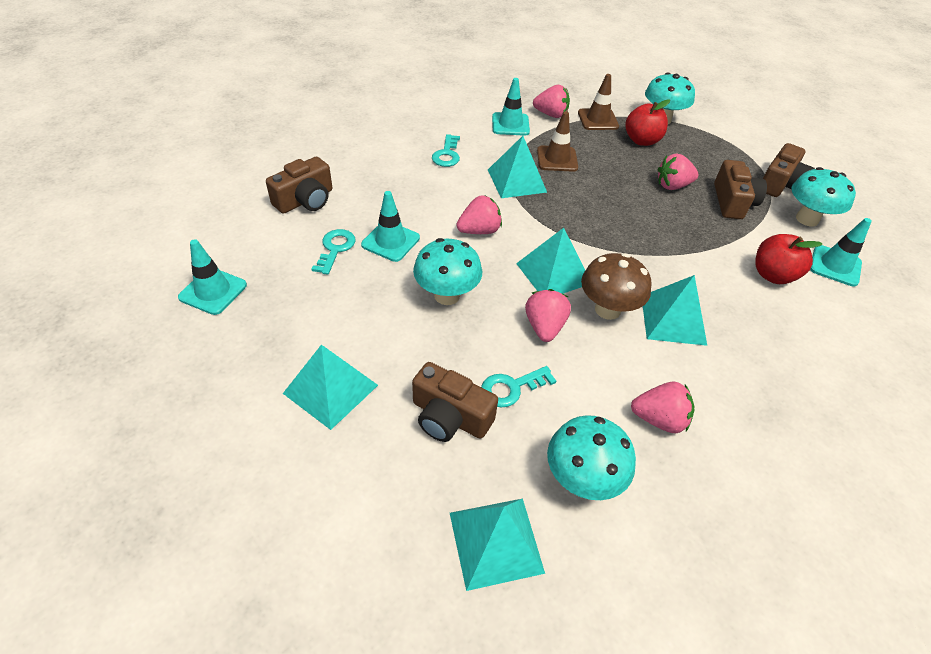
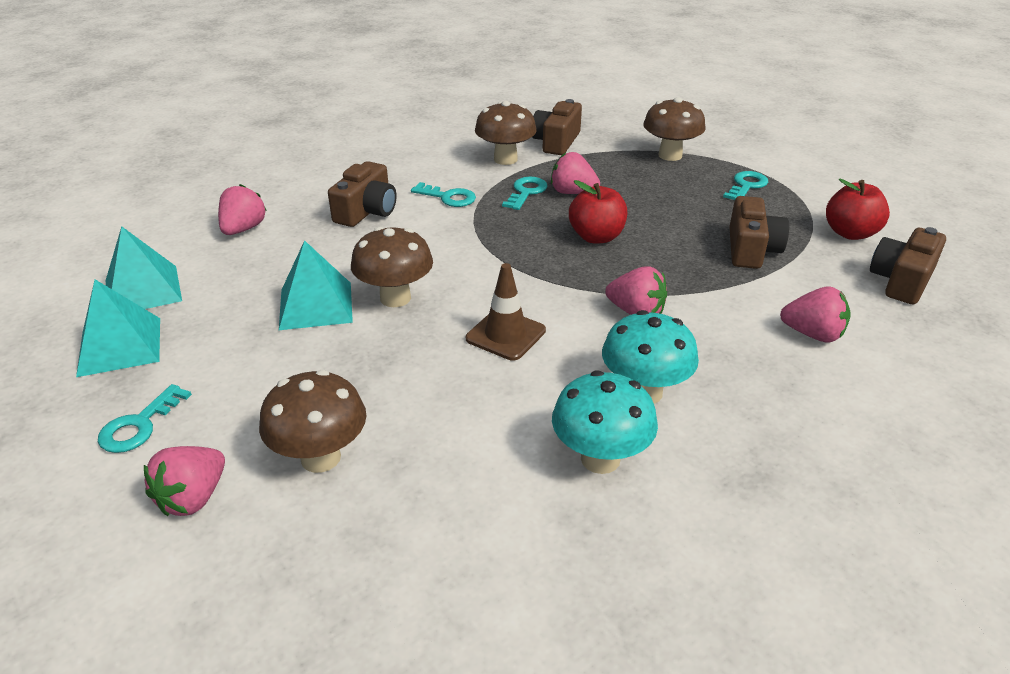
brown mushroom: 1 -> 4
brown traffic cone: 2 -> 1
turquoise key: 3 -> 4
turquoise mushroom: 4 -> 2
turquoise pyramid: 5 -> 3
turquoise traffic cone: 4 -> 0

